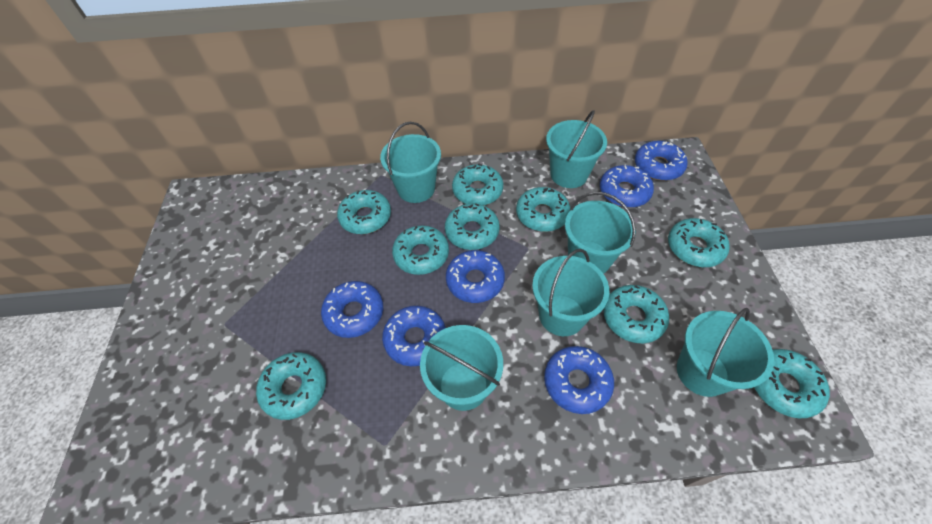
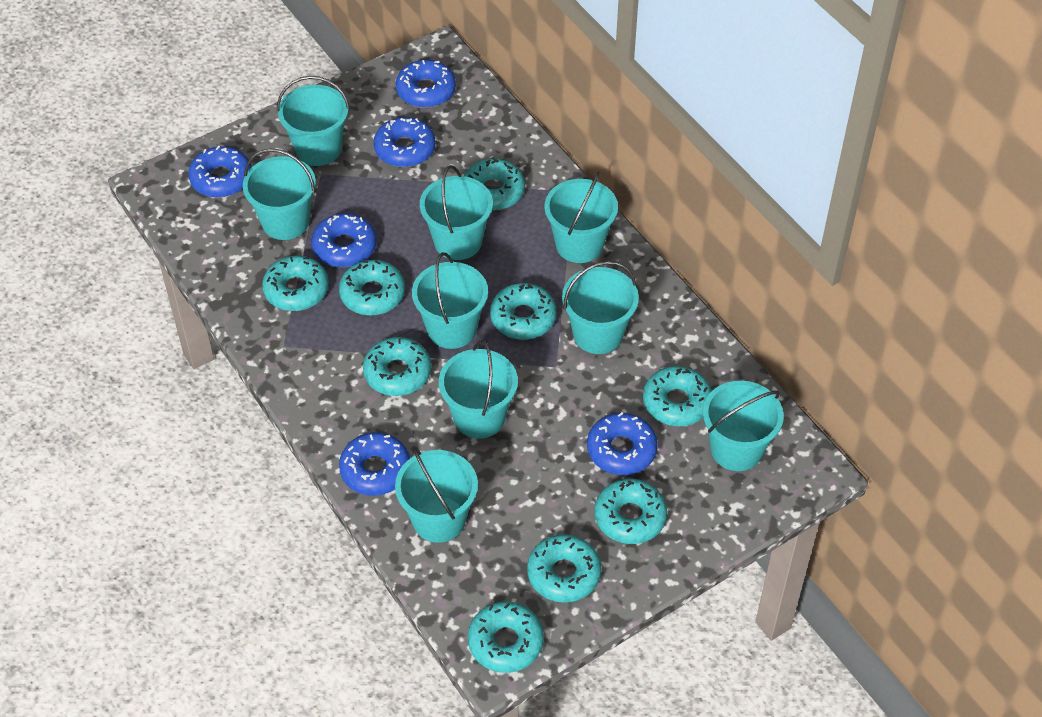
turquoise bucket: 6 -> 9

